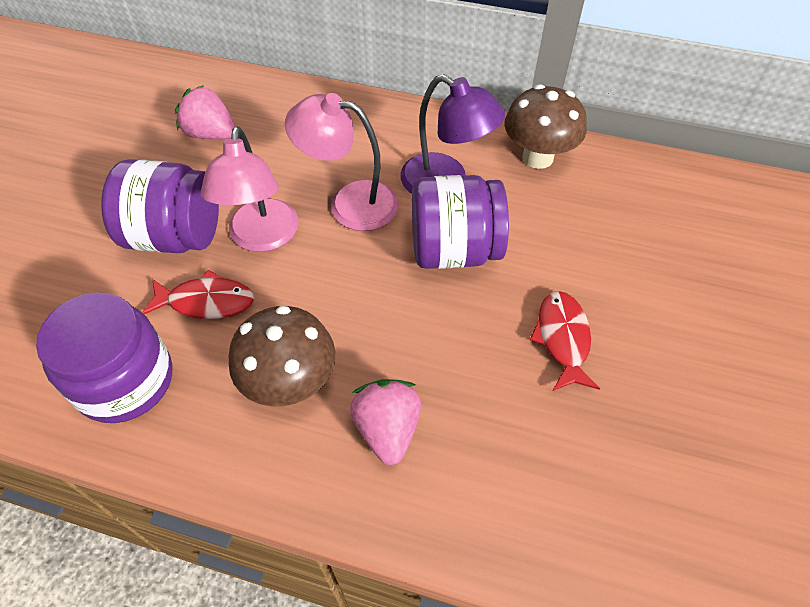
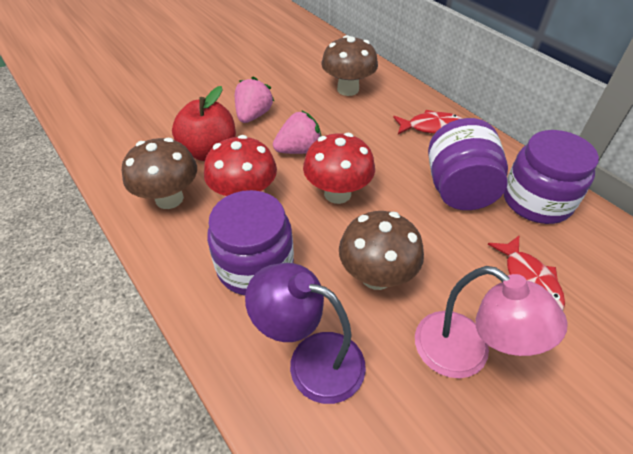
brown mushroom: 2 -> 3
pink lamp: 2 -> 1
red apple: 0 -> 1
red mushroom: 0 -> 2

